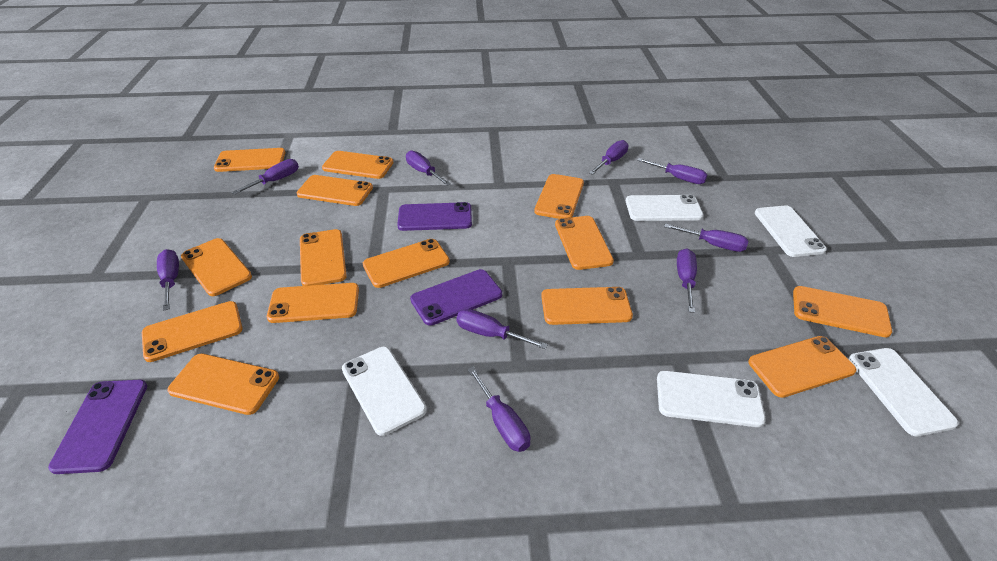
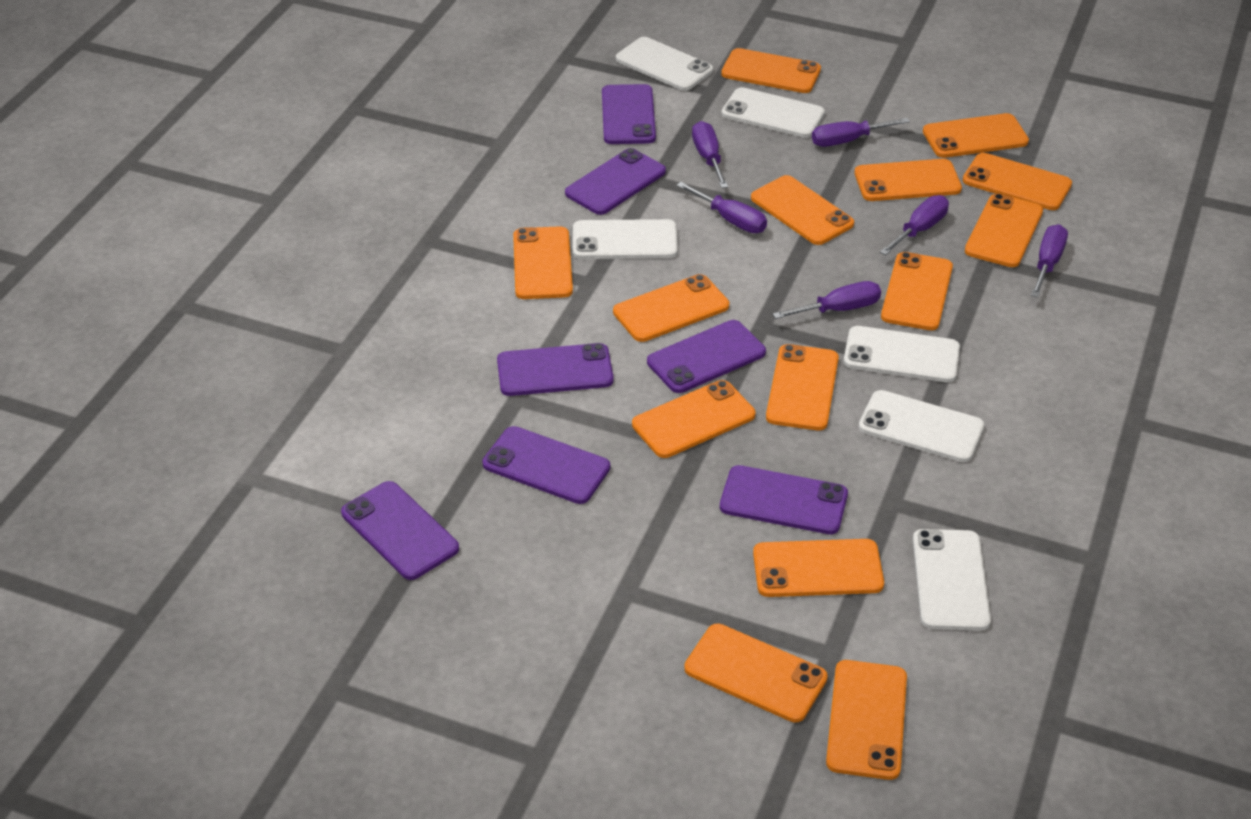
purple phone: 3 -> 7
purple screwdriver: 9 -> 6
white phone: 5 -> 6

